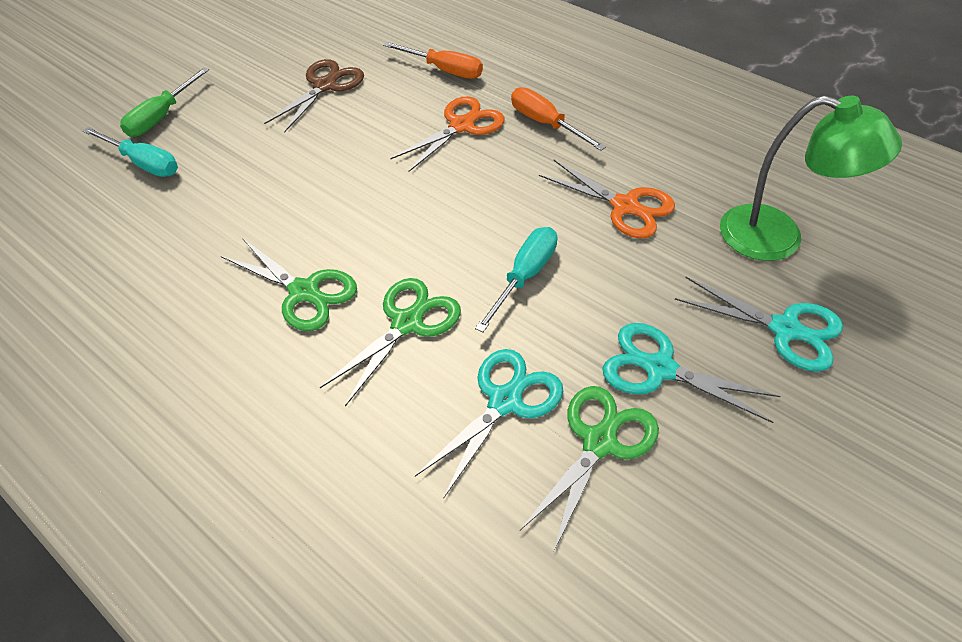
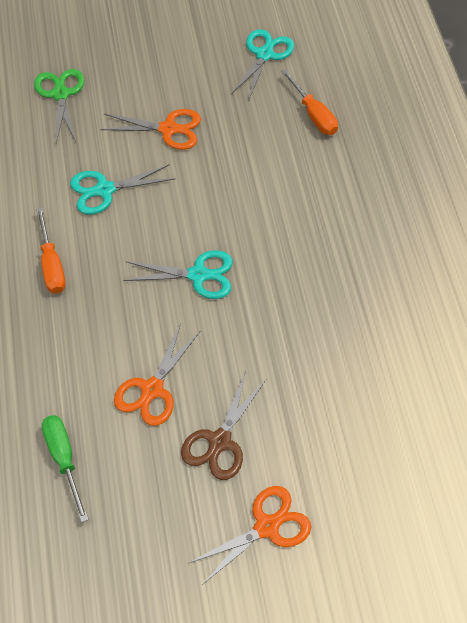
green lamp: 1 -> 0
green scissors: 3 -> 1
orange scissors: 2 -> 3
turquoise screwdriver: 2 -> 0

